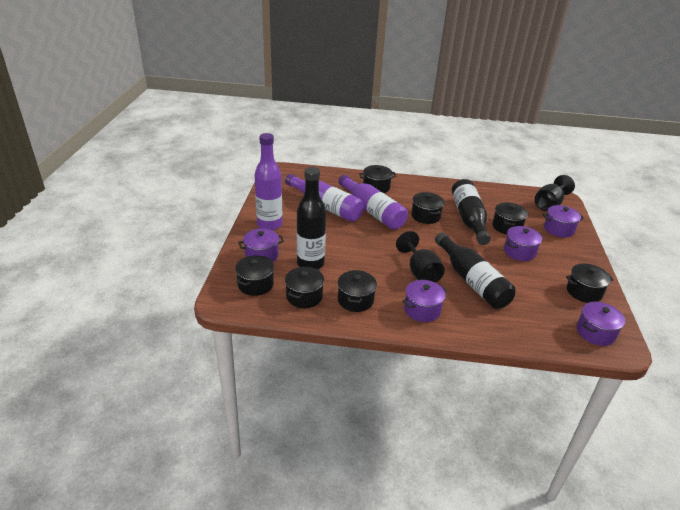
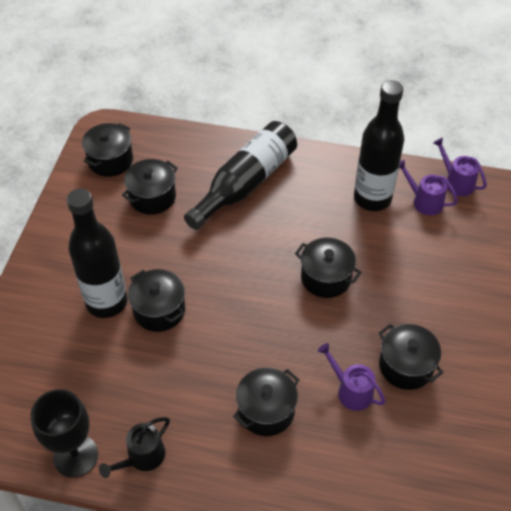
black goblet: 2 -> 1
black pot: 7 -> 6
black watering can: 0 -> 1
purple bottle: 3 -> 0
purple pot: 5 -> 0
purple watering can: 0 -> 3

